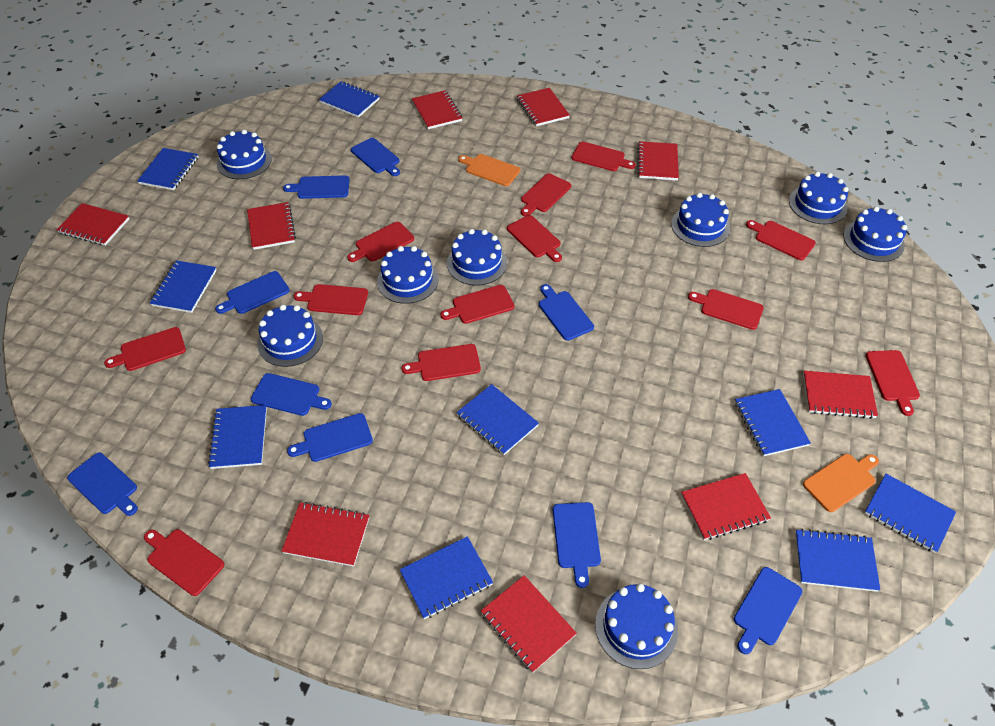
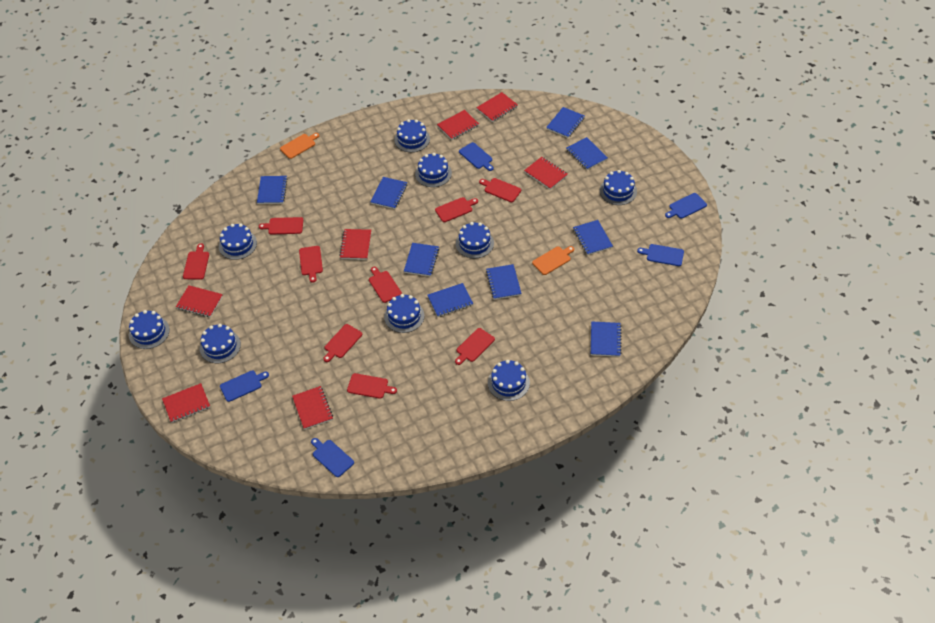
blue cake: 8 -> 9
blue cutting board: 9 -> 5
red cutting board: 12 -> 9
red notebook: 9 -> 7

